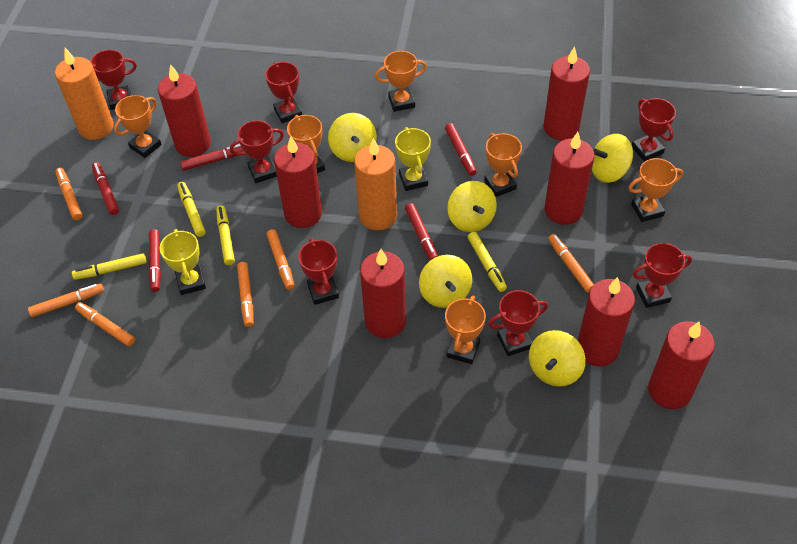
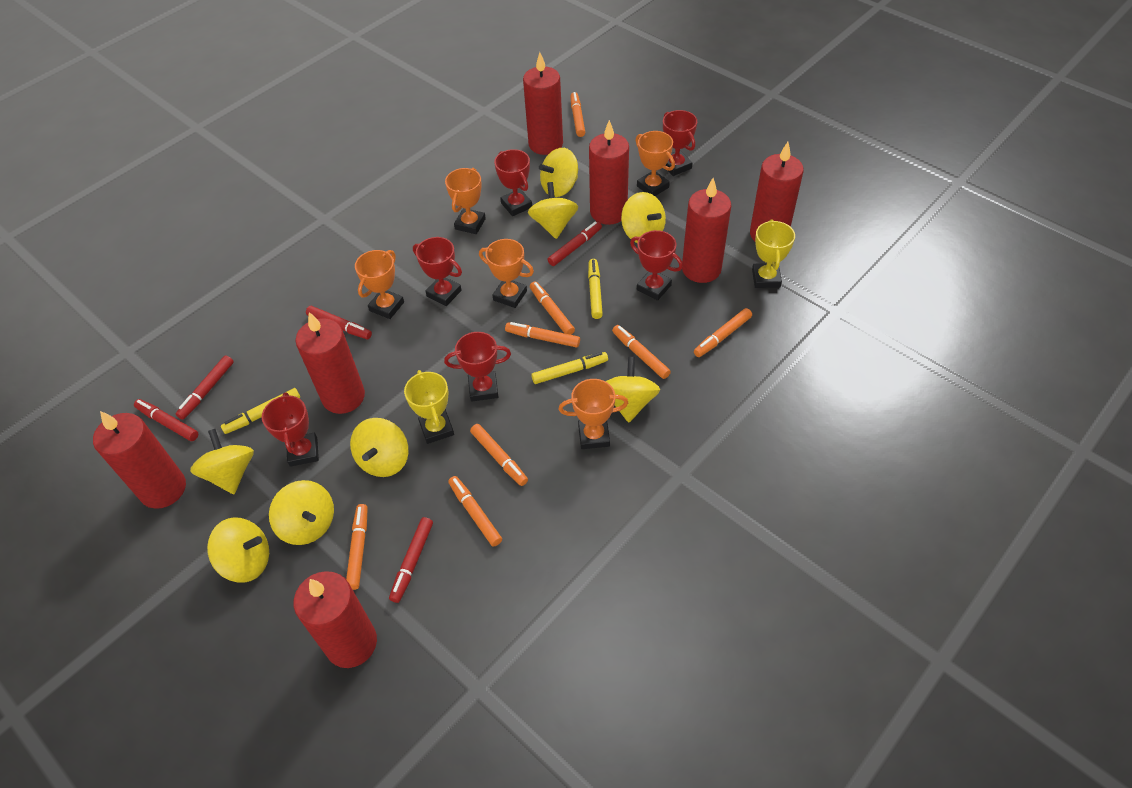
orange candle: 2 -> 0
orange marker: 6 -> 8
orange trophy: 6 -> 5
red trophy: 7 -> 6
yellow marker: 4 -> 3
yellow spinning top: 5 -> 8

